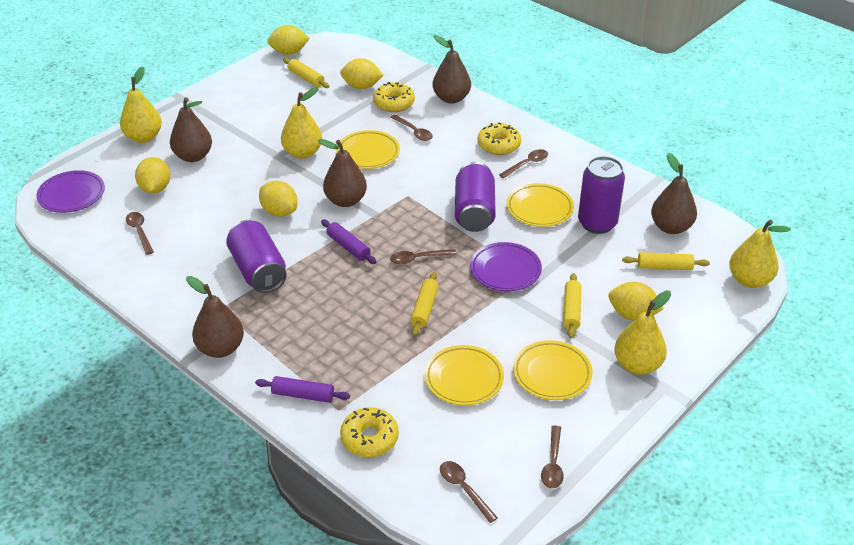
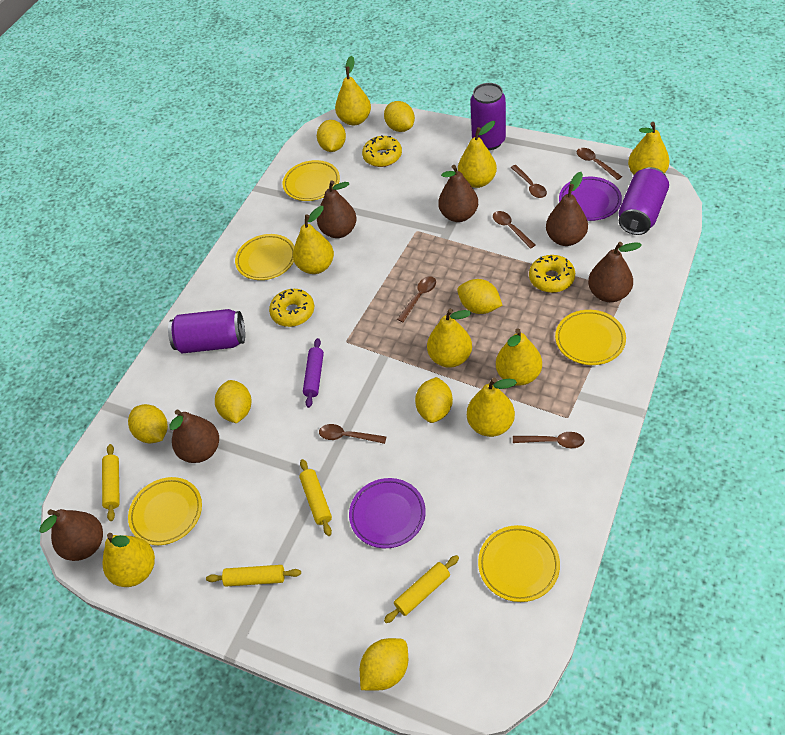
brown pear: 5 -> 6
purple rolling pin: 2 -> 1
yellow lemon: 5 -> 7
yellow pear: 4 -> 8
yellow plate: 4 -> 5

